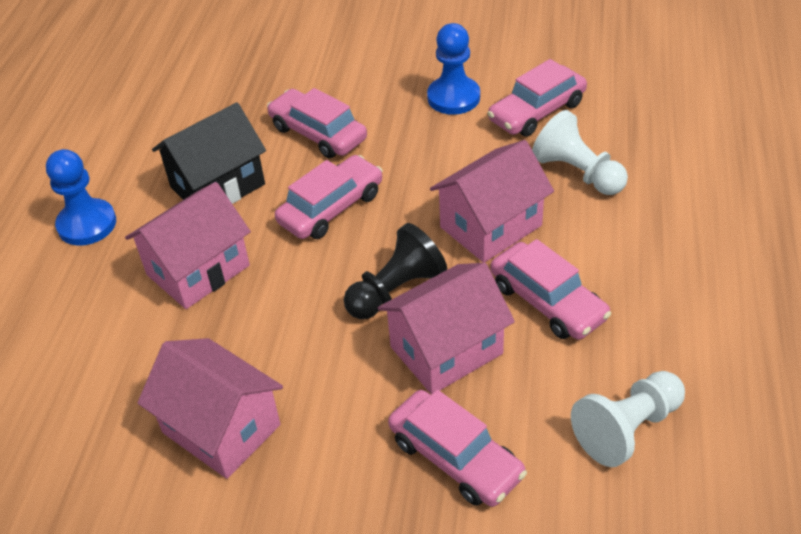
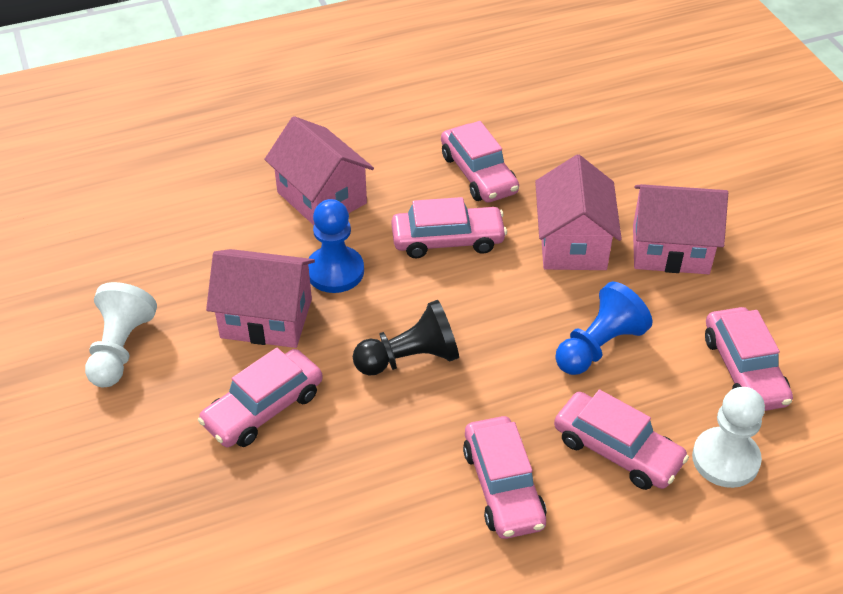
black house: 1 -> 0
pink car: 5 -> 6

